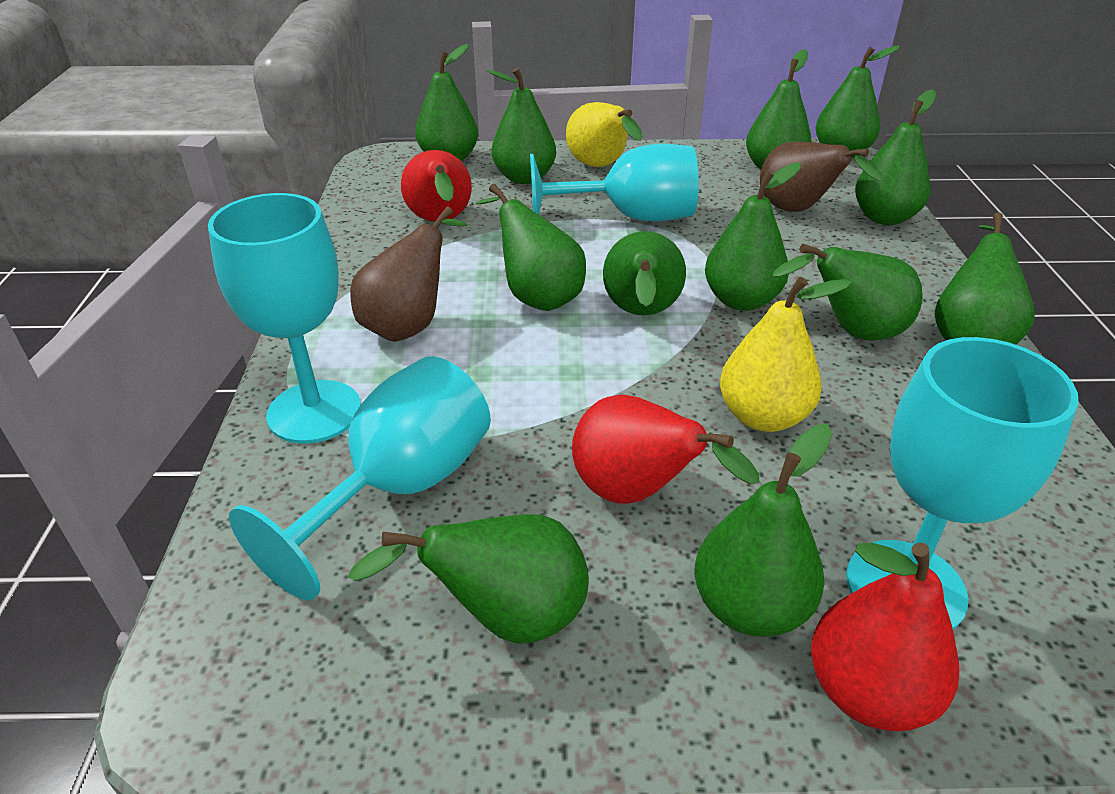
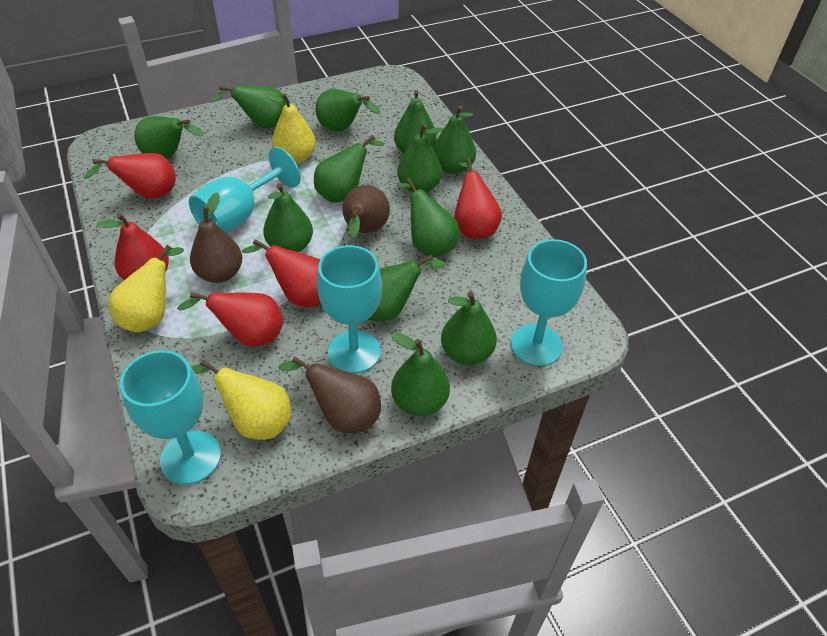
brown pear: 2 -> 3
red pear: 3 -> 5
yellow pear: 2 -> 3

